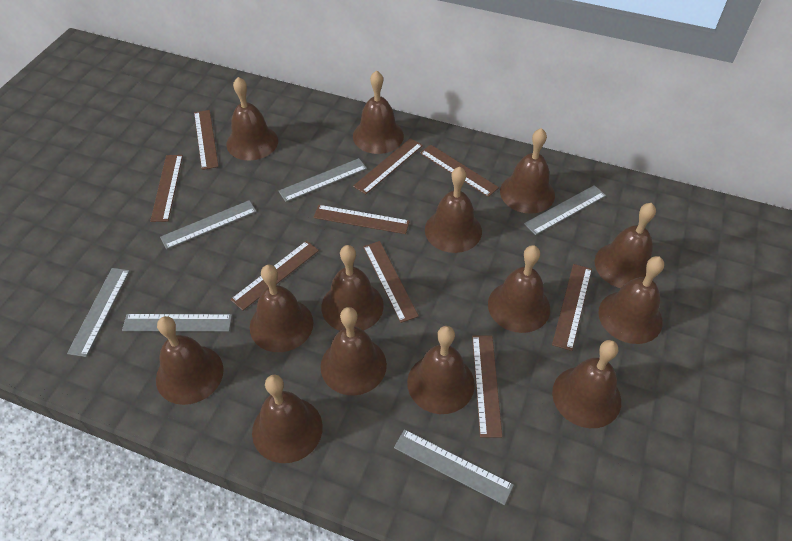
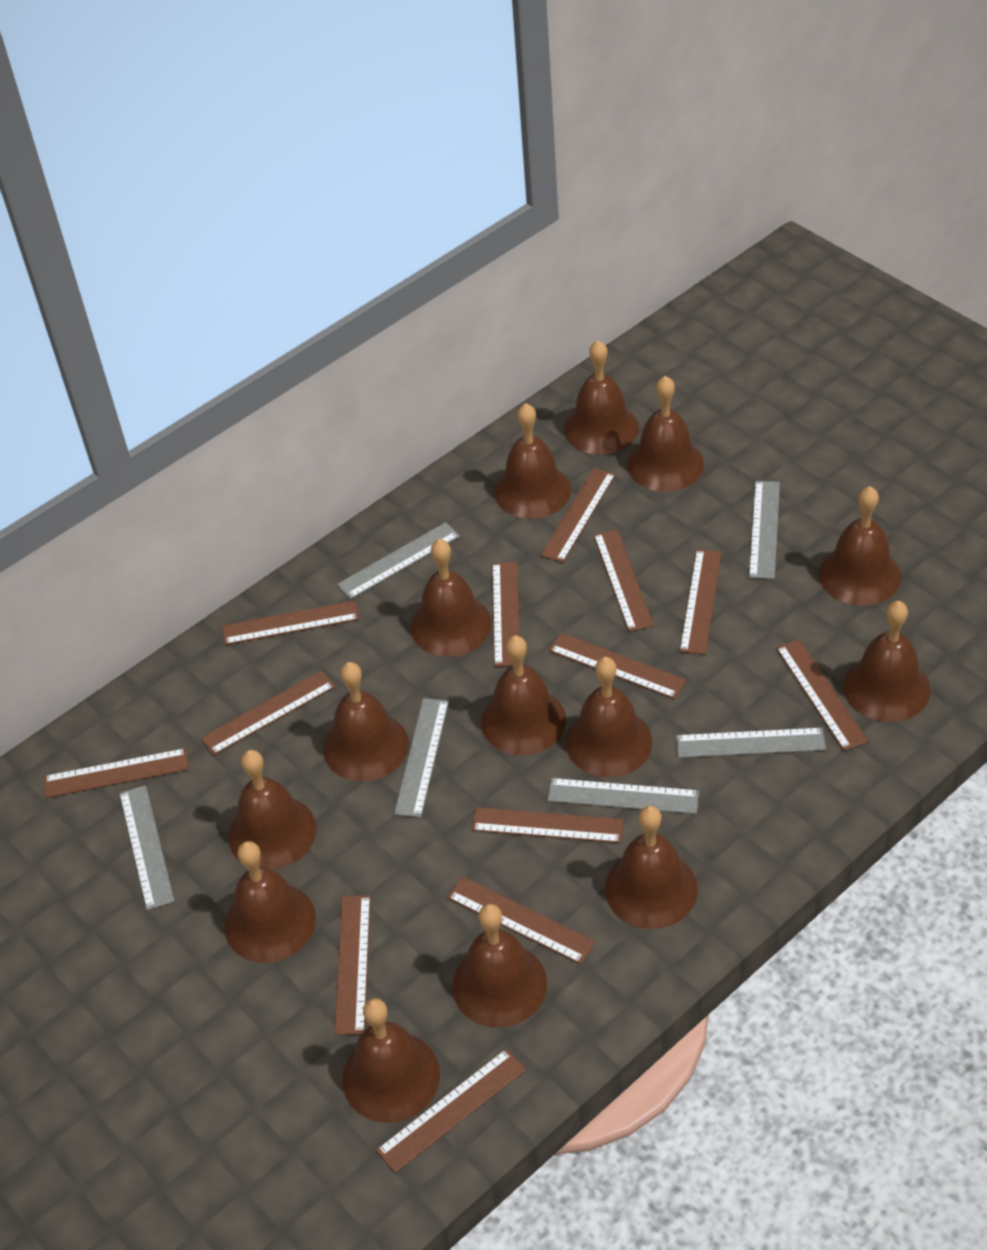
brown ruler: 9 -> 13

